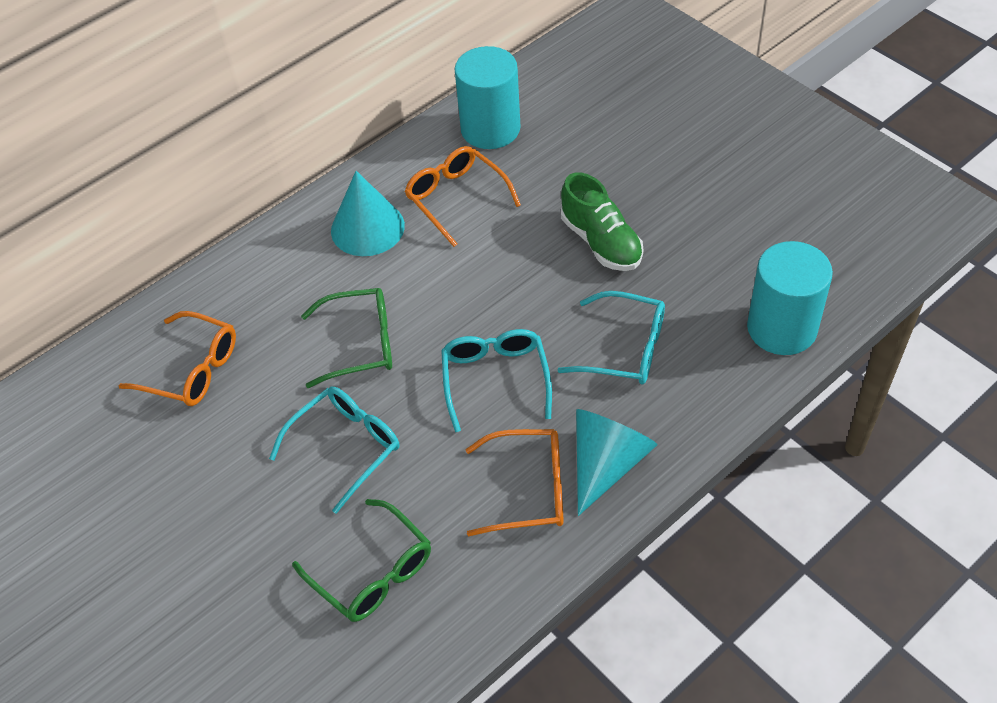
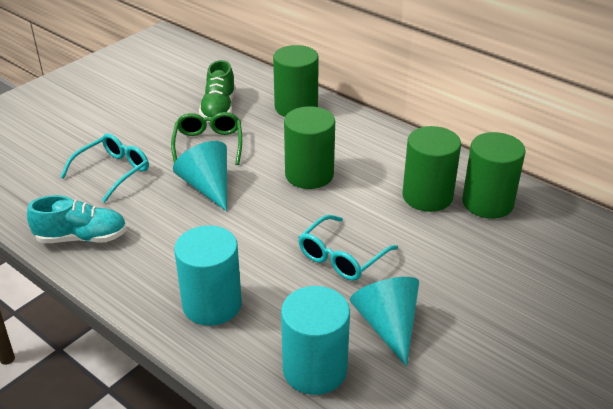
green cylinder: 0 -> 4
green glasses: 2 -> 1
orange glasses: 3 -> 0
turquoise glasses: 3 -> 2
turquoise shoe: 0 -> 1

